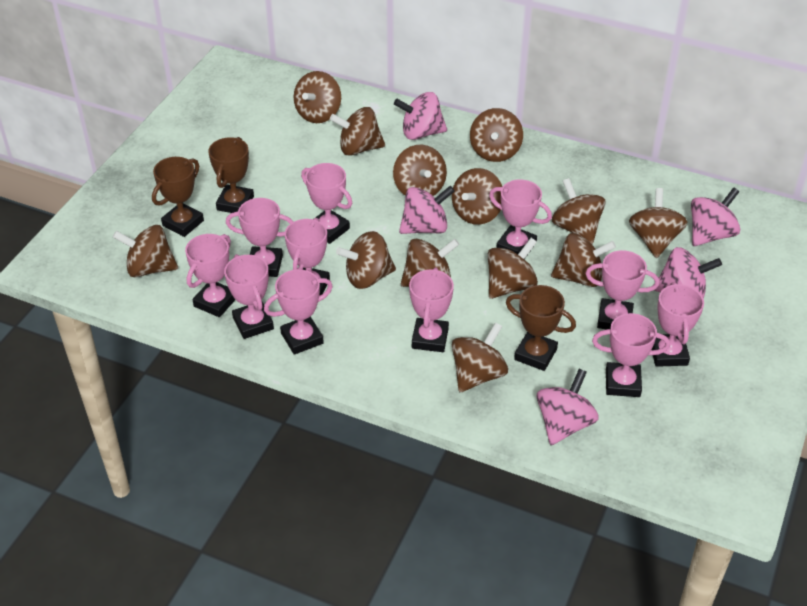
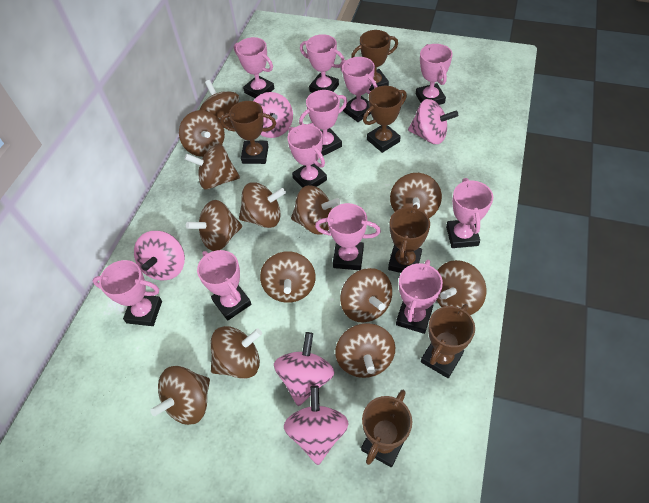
brown trophy: 3 -> 6

